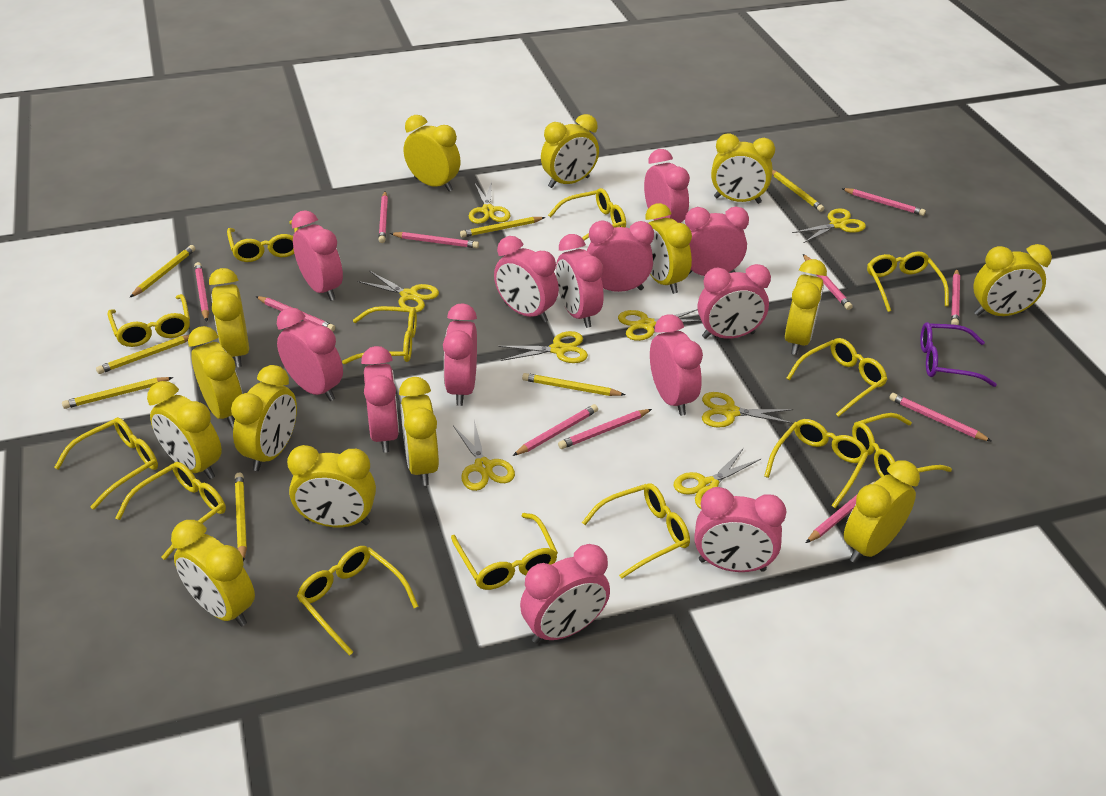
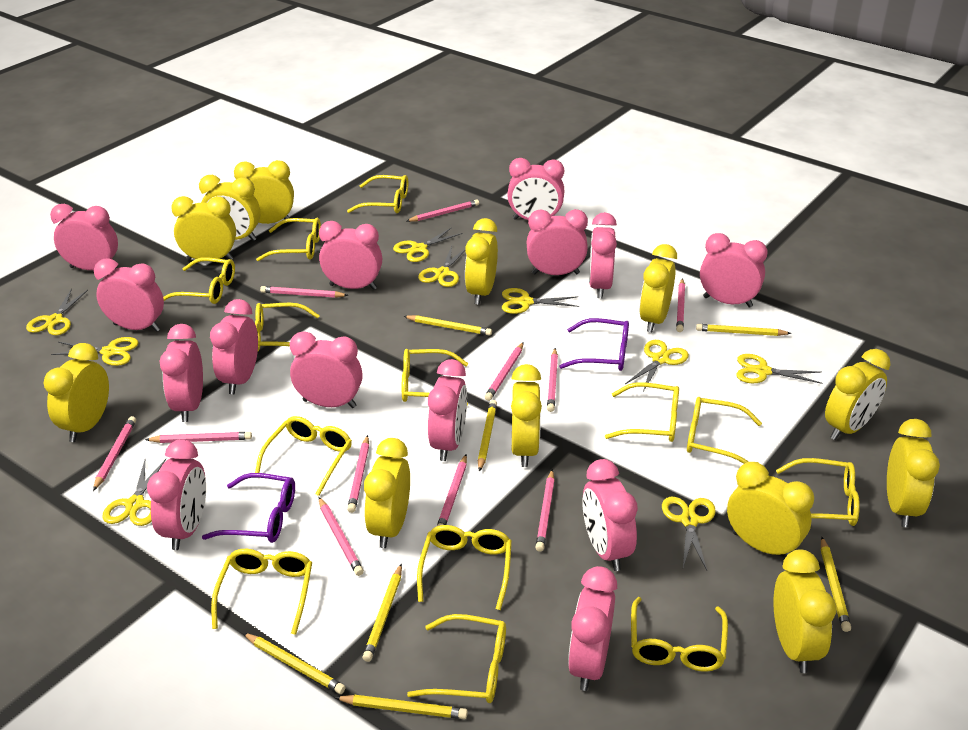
pink clock: 13 -> 14
purple glasses: 1 -> 2
yellow clock: 14 -> 12
yellow scissors: 8 -> 9

